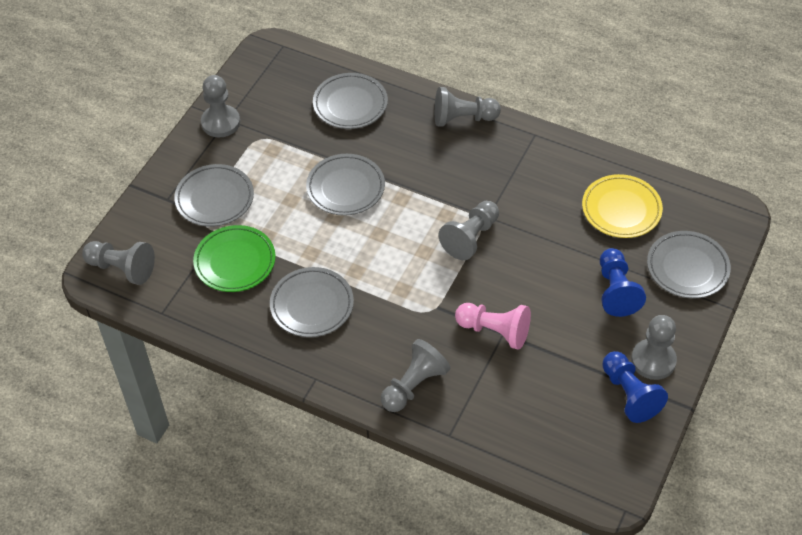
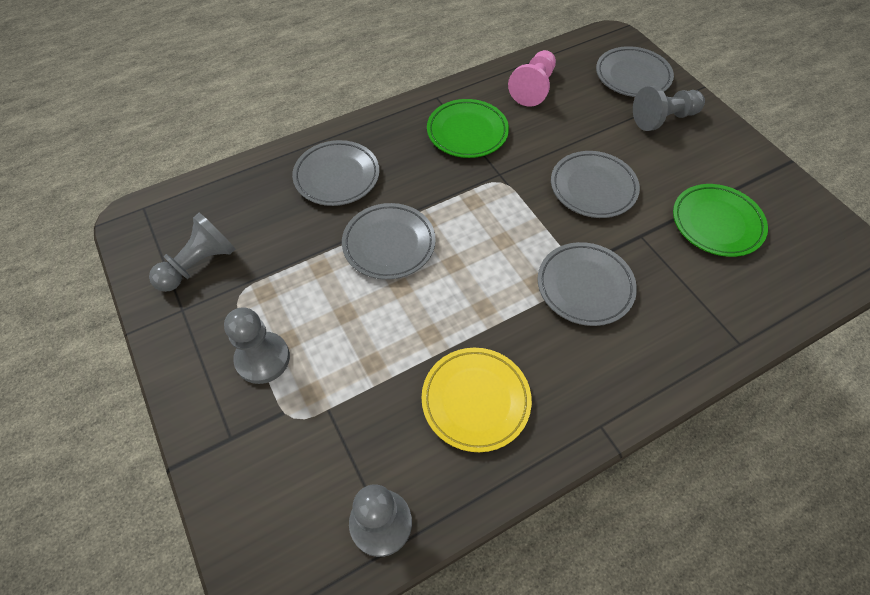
blue pawn: 2 -> 0
green plate: 1 -> 2
grey pawn: 6 -> 4

